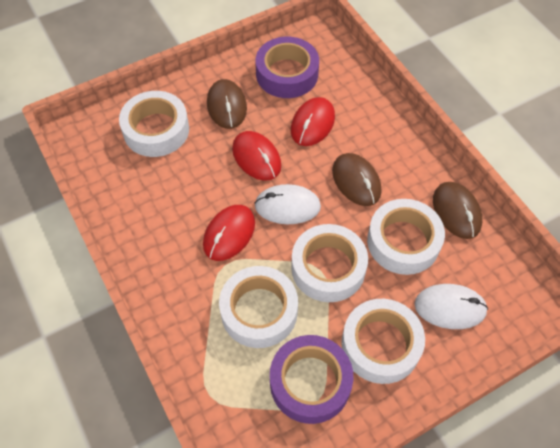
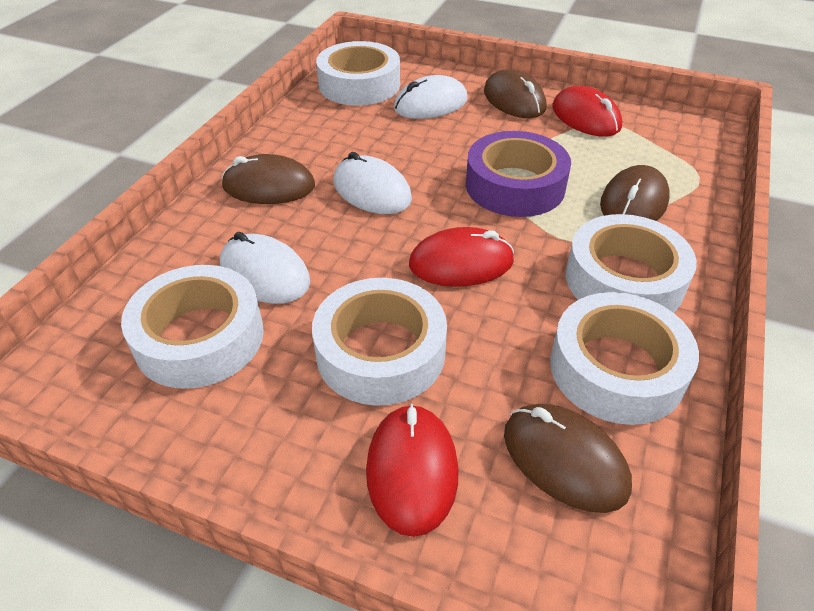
brown mouse: 3 -> 4
purple tape: 2 -> 1
white mouse: 2 -> 3

